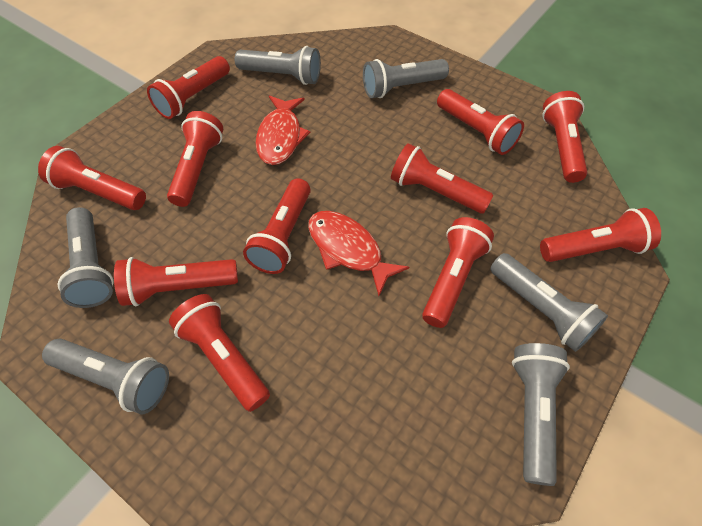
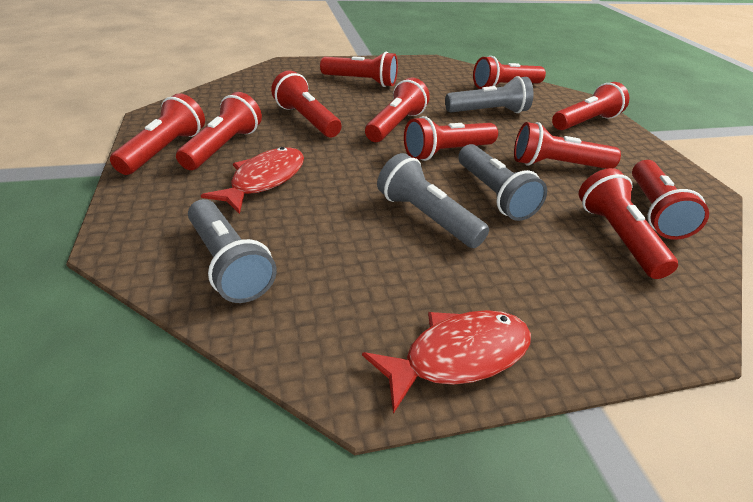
grey flashlight: 6 -> 4

